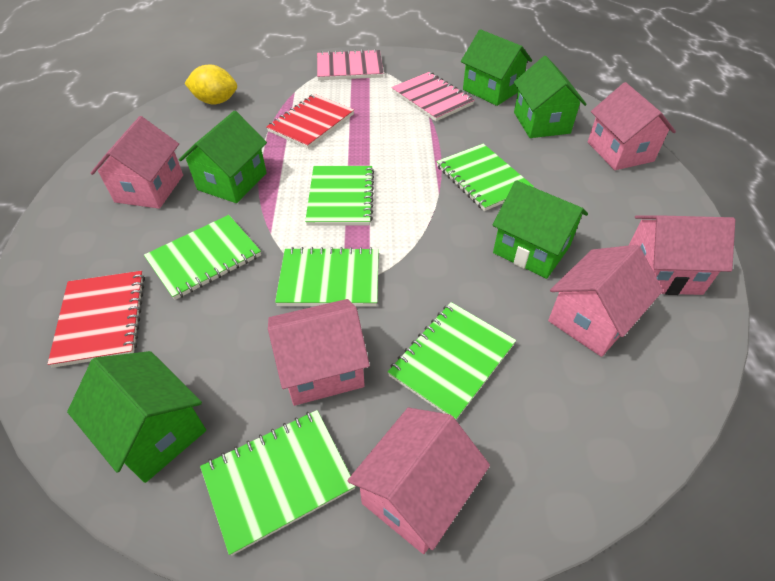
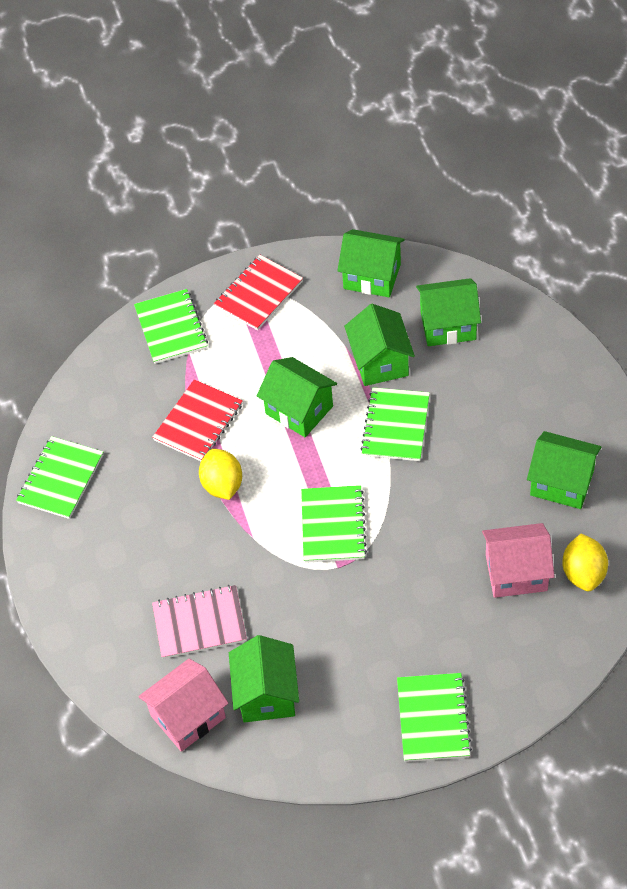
green house: 5 -> 6
green notebook: 6 -> 5
pink house: 6 -> 2
pink notebook: 2 -> 1
yellow lemon: 1 -> 2

